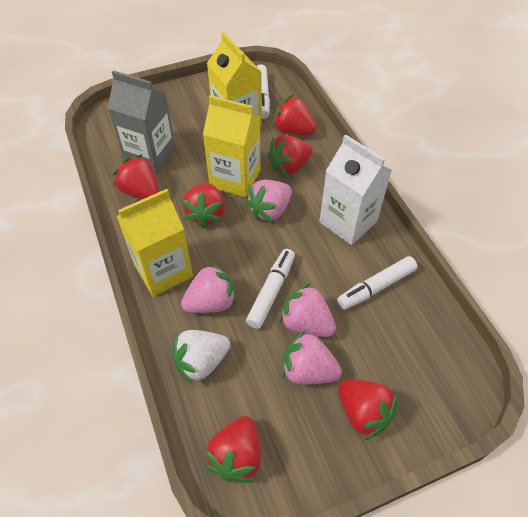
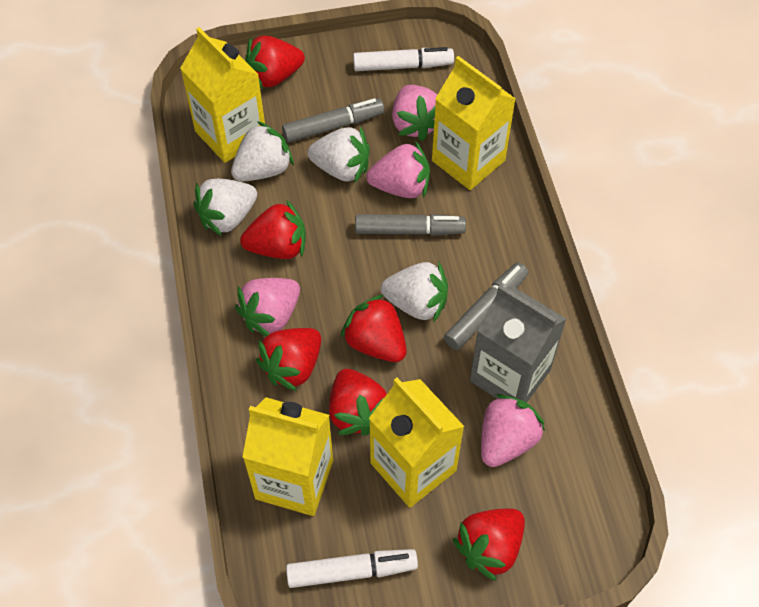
grey marker: 0 -> 3
white carton: 1 -> 0
white marker: 3 -> 2
white strawberry: 1 -> 4
yellow carton: 3 -> 4

